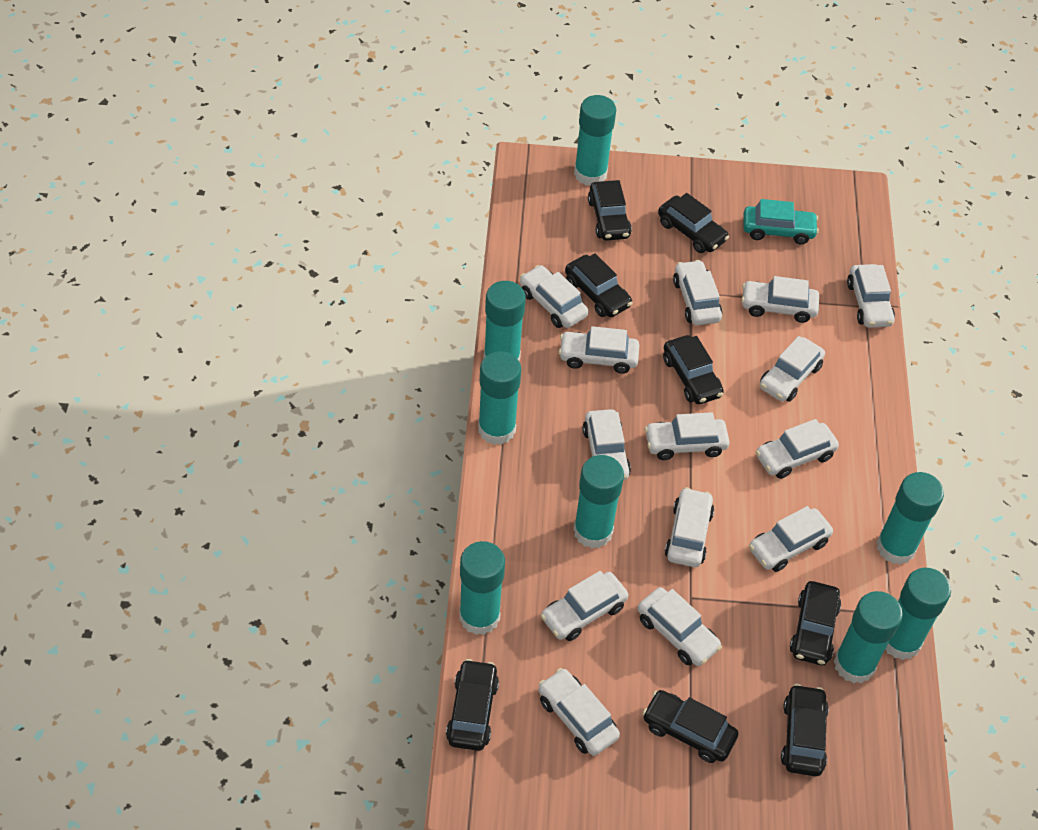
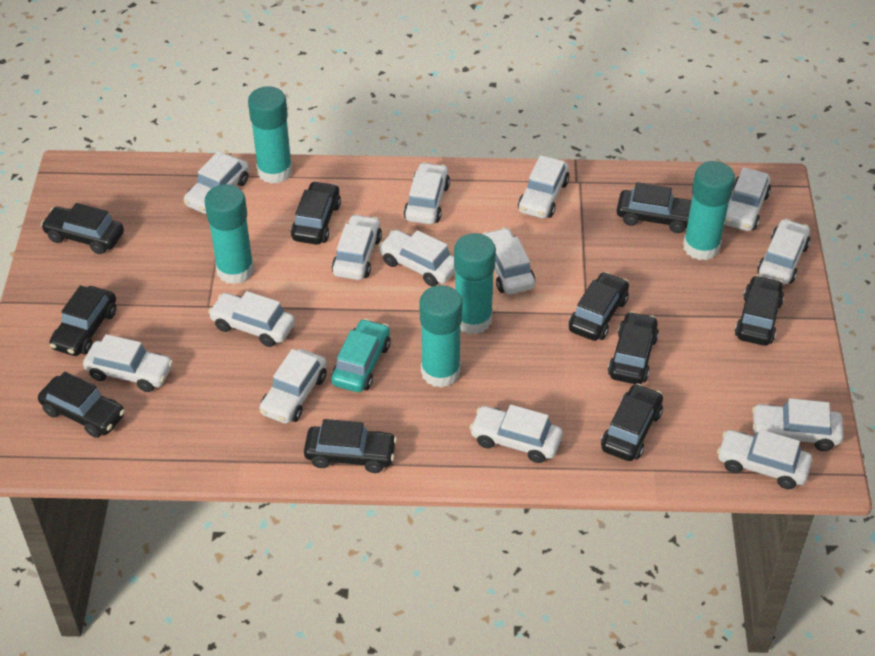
black car: 8 -> 10
turquoise glue stick: 8 -> 5

